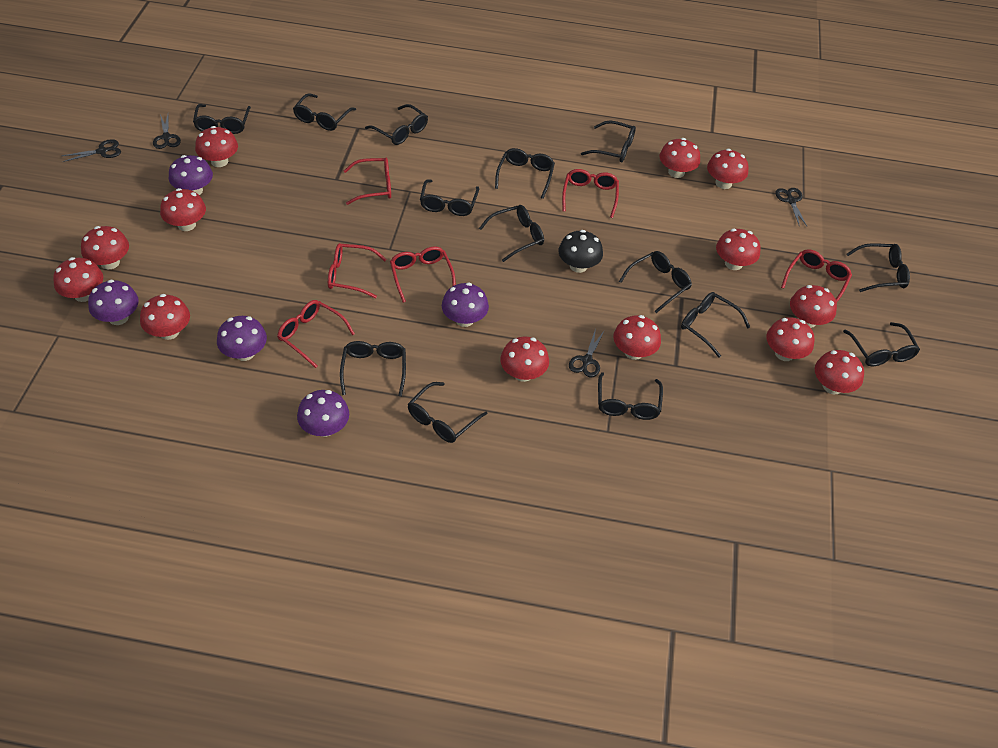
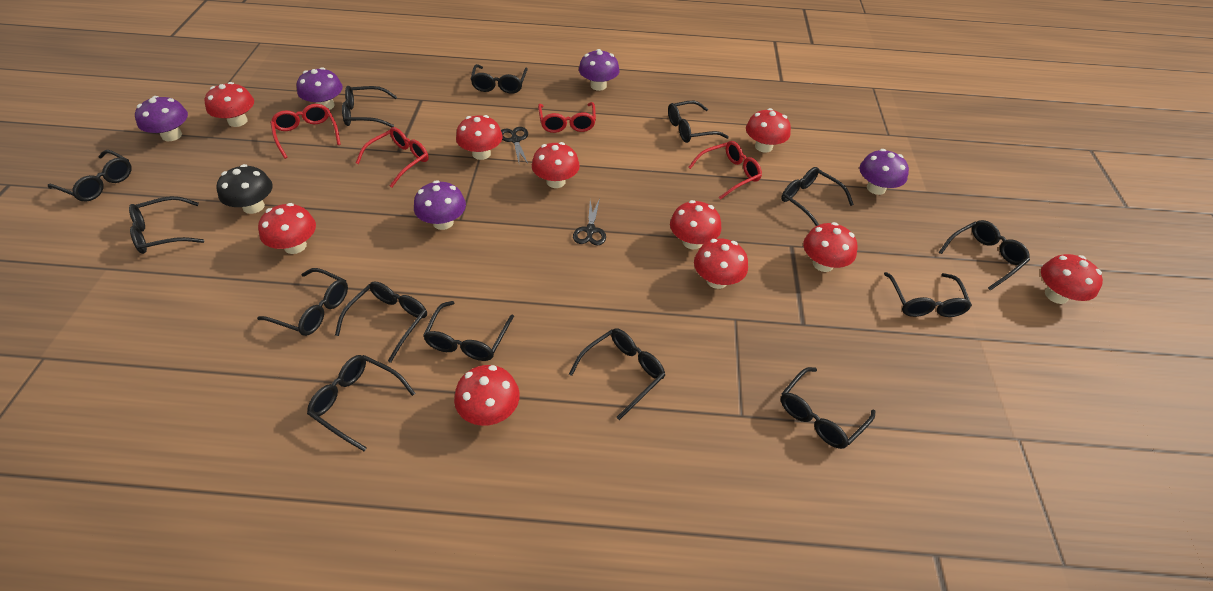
black scissors: 4 -> 2
red glasses: 6 -> 4
red mushroom: 13 -> 10

